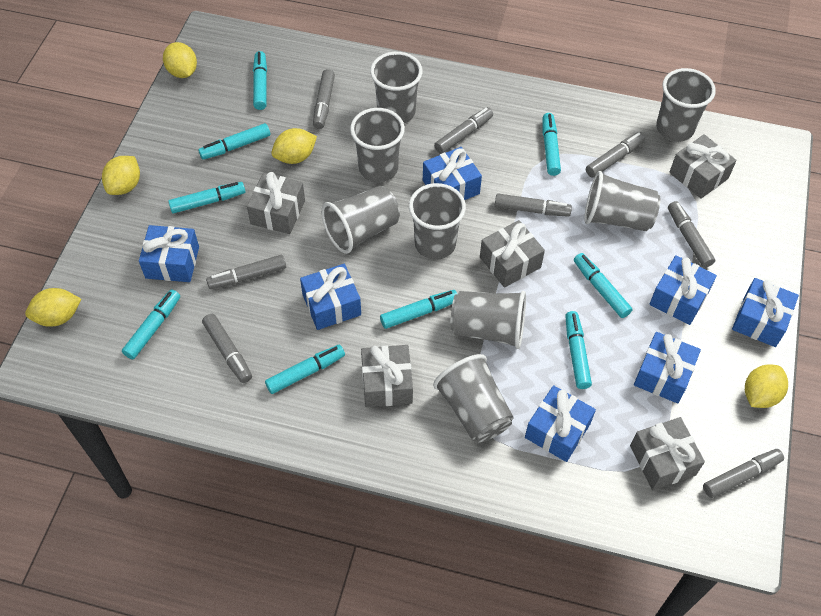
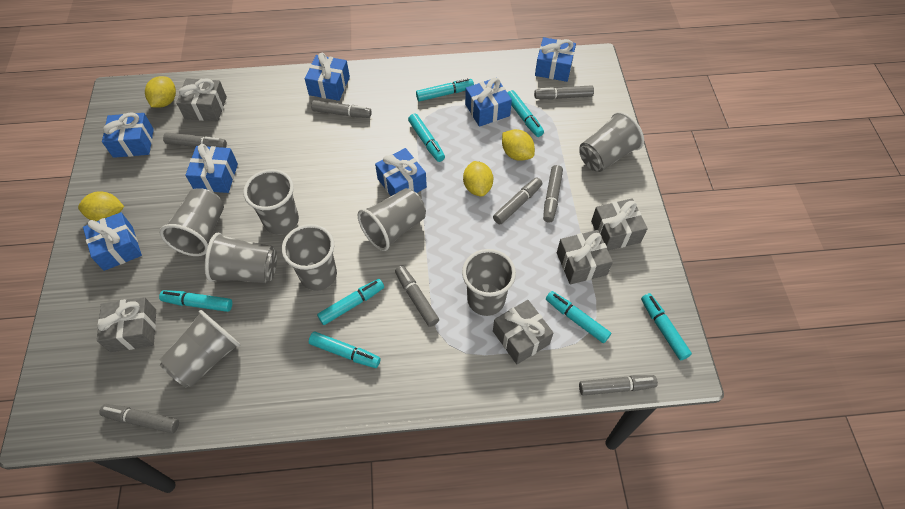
turquoise marker: 9 -> 8
yellow lemon: 5 -> 4

